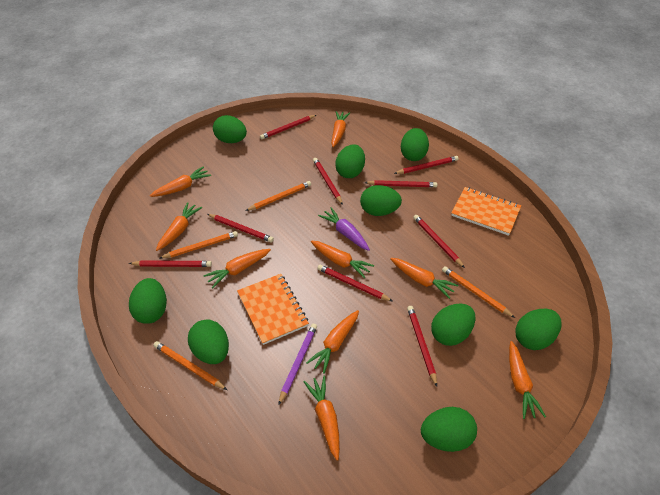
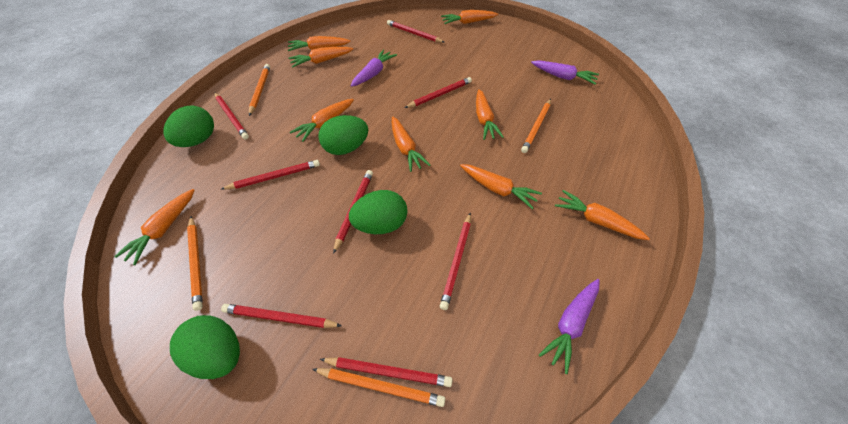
green egg: 9 -> 4
orange notebook: 2 -> 0
purple carrot: 1 -> 3
purple pencil: 1 -> 0
red pencil: 9 -> 8

